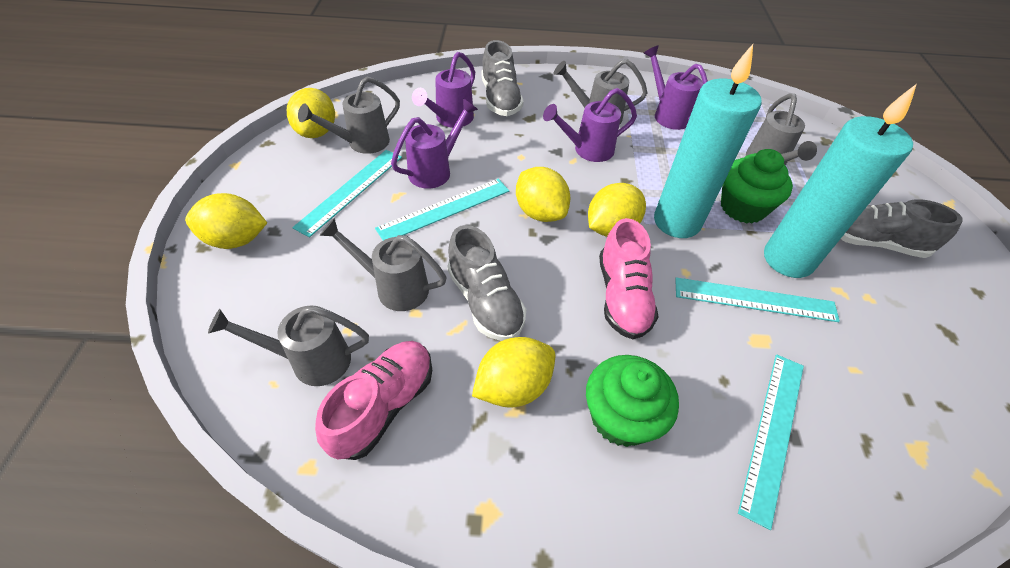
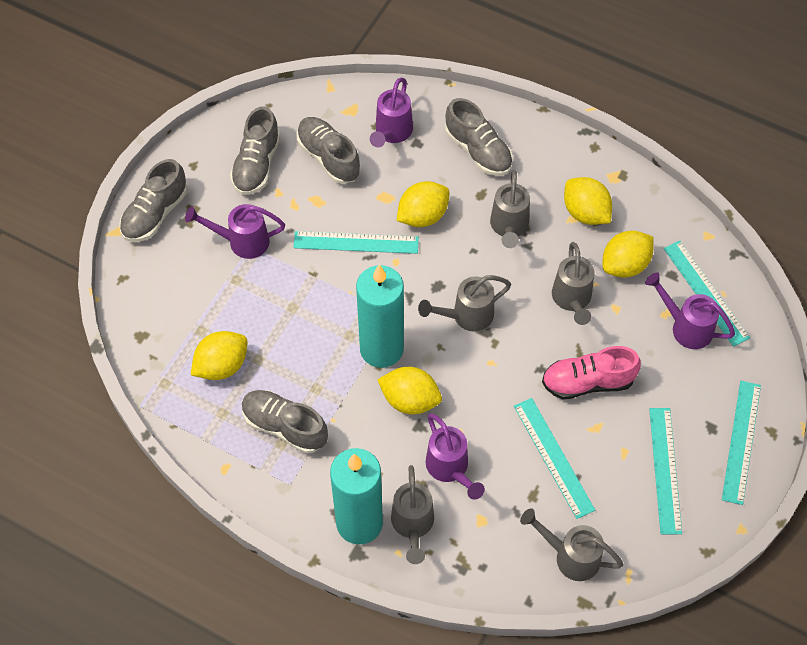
green cupcake: 2 -> 0
grey shoe: 3 -> 5
pink shoe: 2 -> 1
turquoise ruler: 4 -> 5

